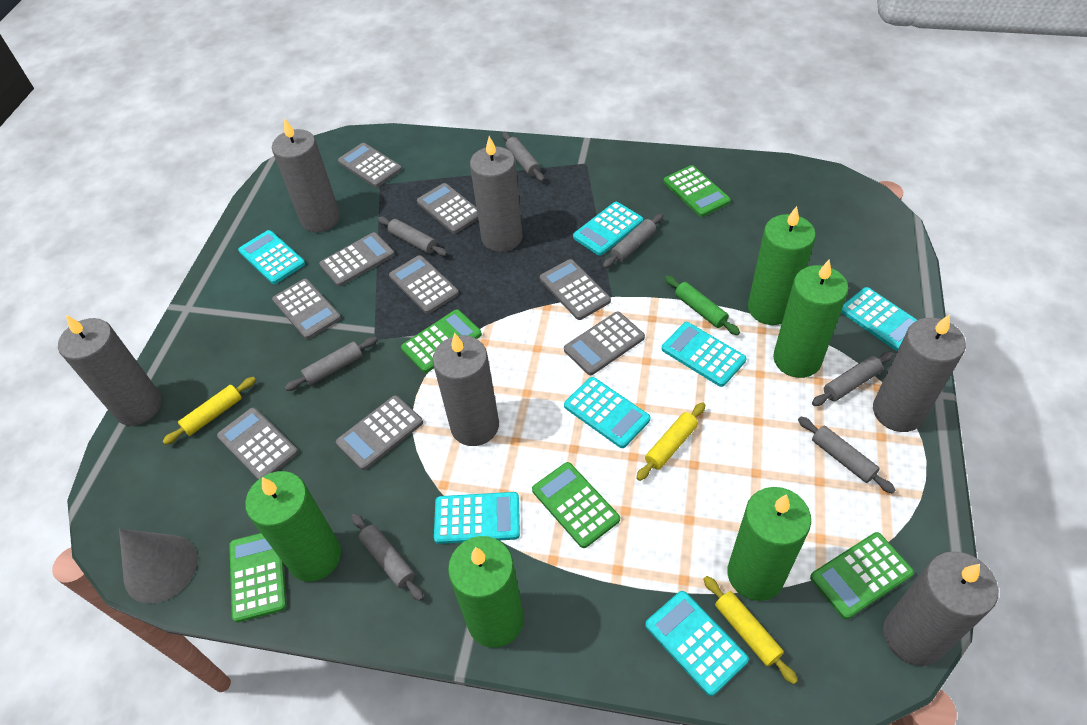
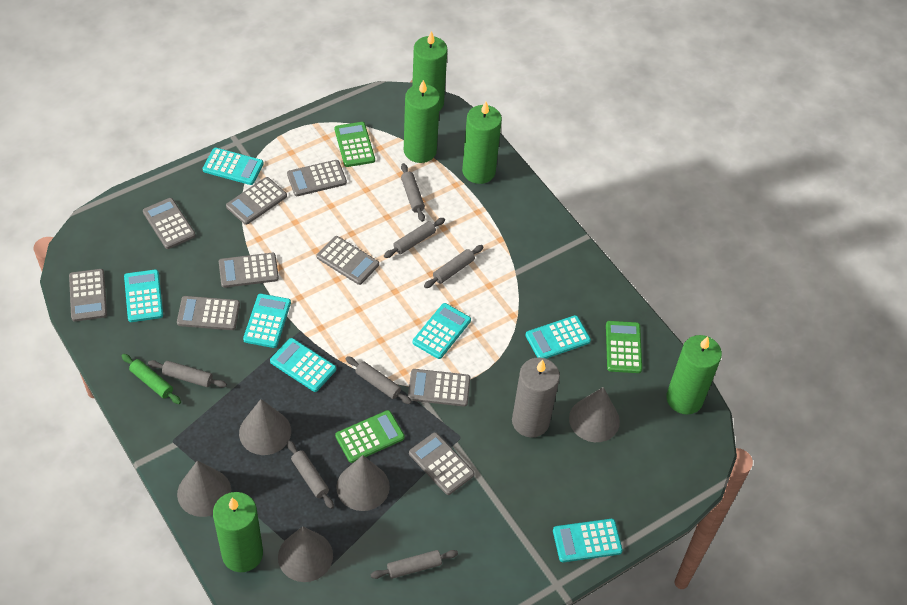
green calculator: 5 -> 3
grey candle: 6 -> 1
grey cone: 1 -> 5
yellow rolling pin: 3 -> 0

